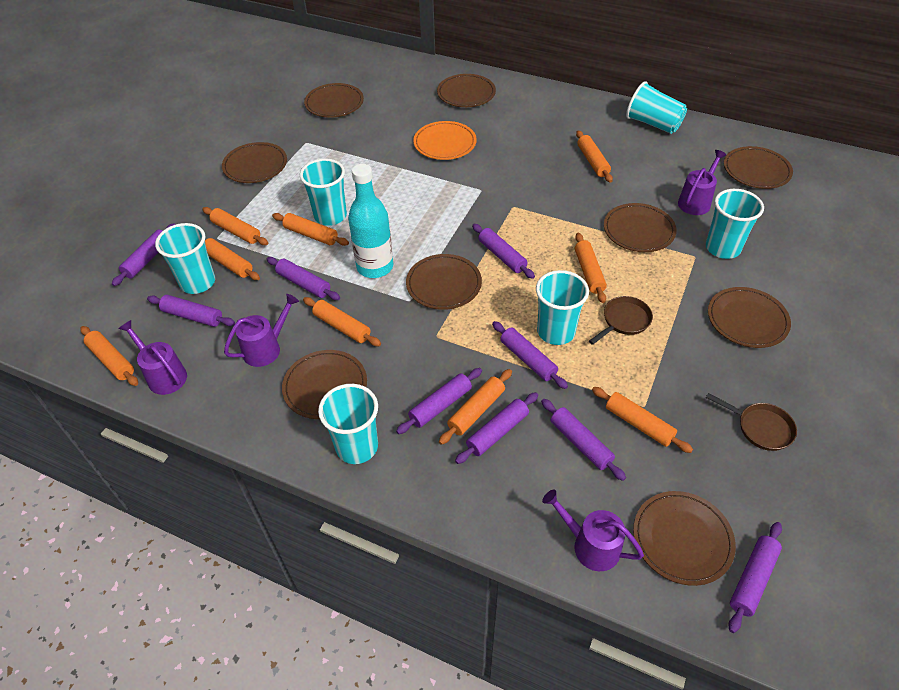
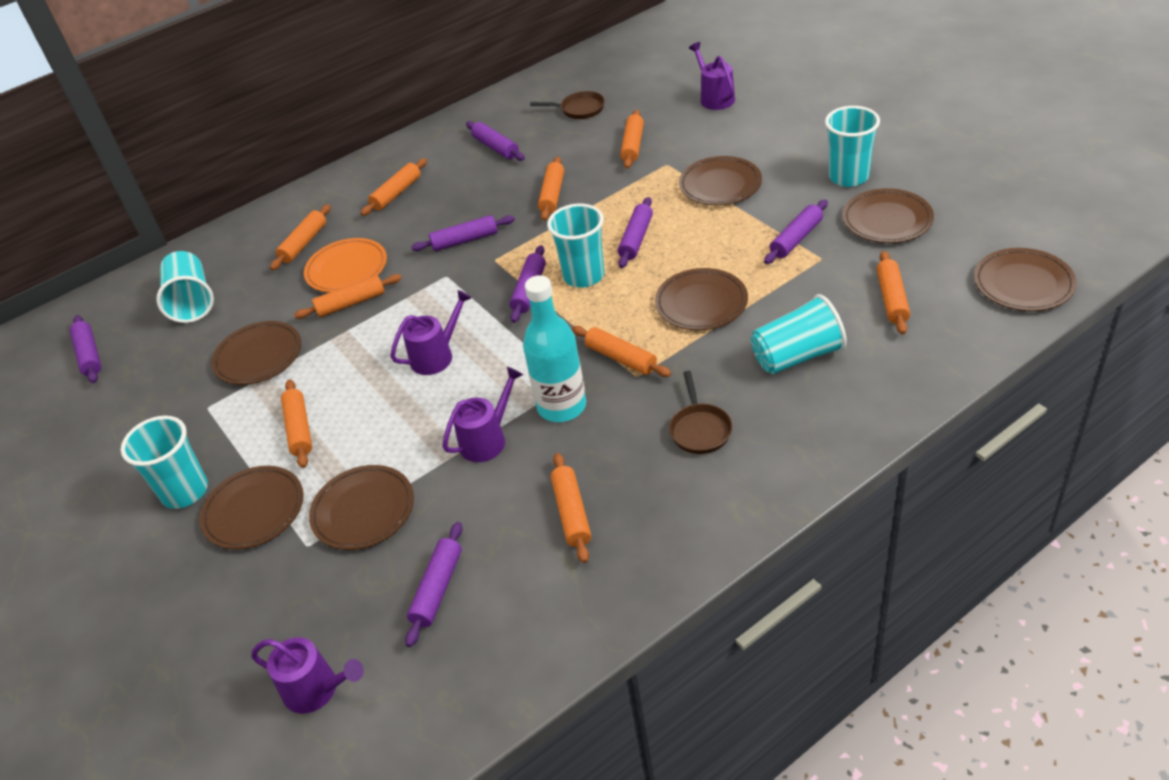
brown plate: 9 -> 7
purple rolling pin: 9 -> 7
turquoise cup: 6 -> 5

